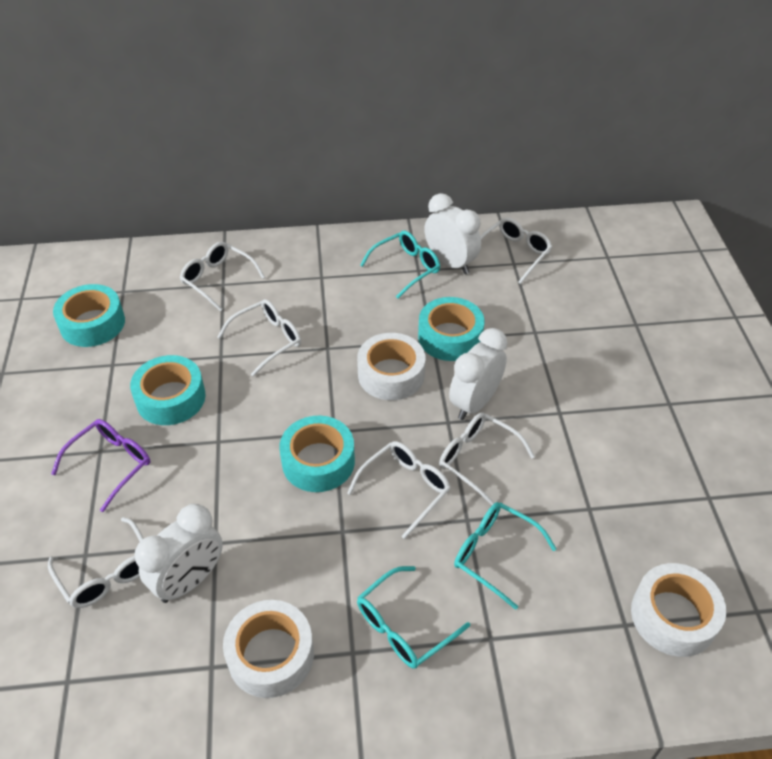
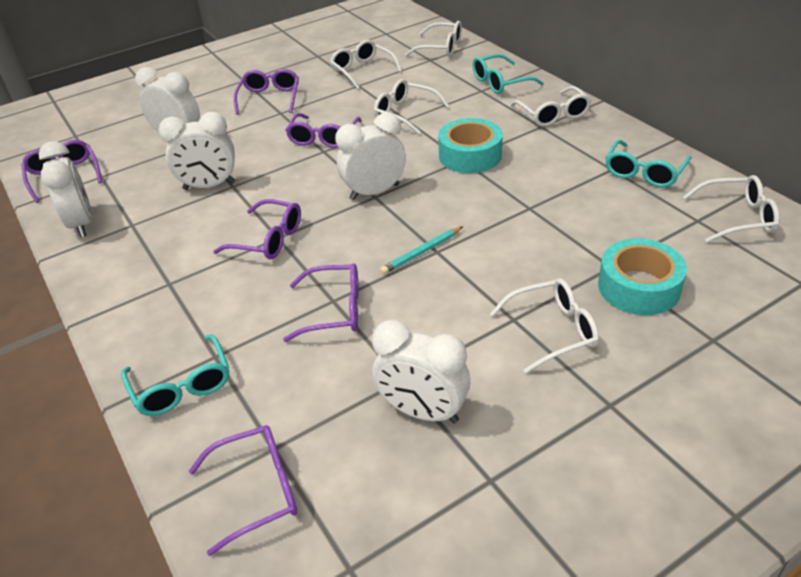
purple glasses: 1 -> 6
turquoise pencil: 0 -> 1
turquoise tape: 4 -> 2
white clock: 3 -> 5
white tape: 3 -> 0

